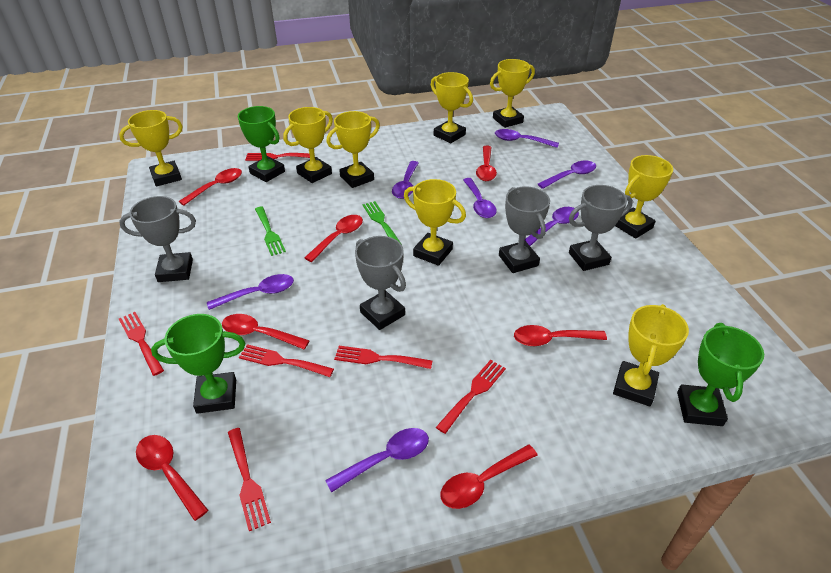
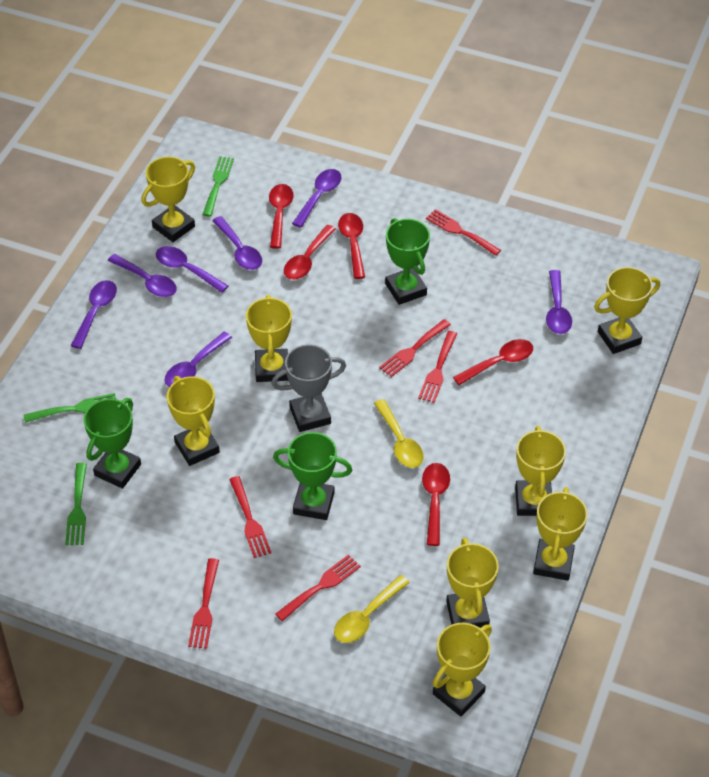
green fork: 2 -> 3
grey trophy: 4 -> 1
red spoon: 7 -> 5
yellow spoon: 0 -> 2

